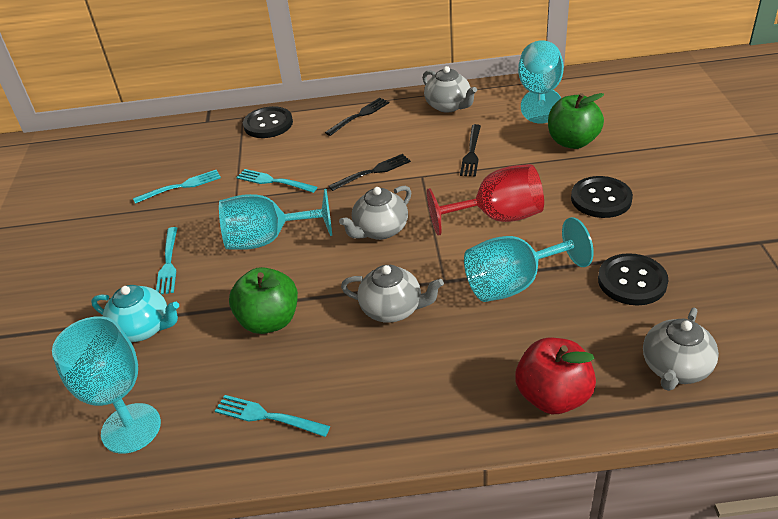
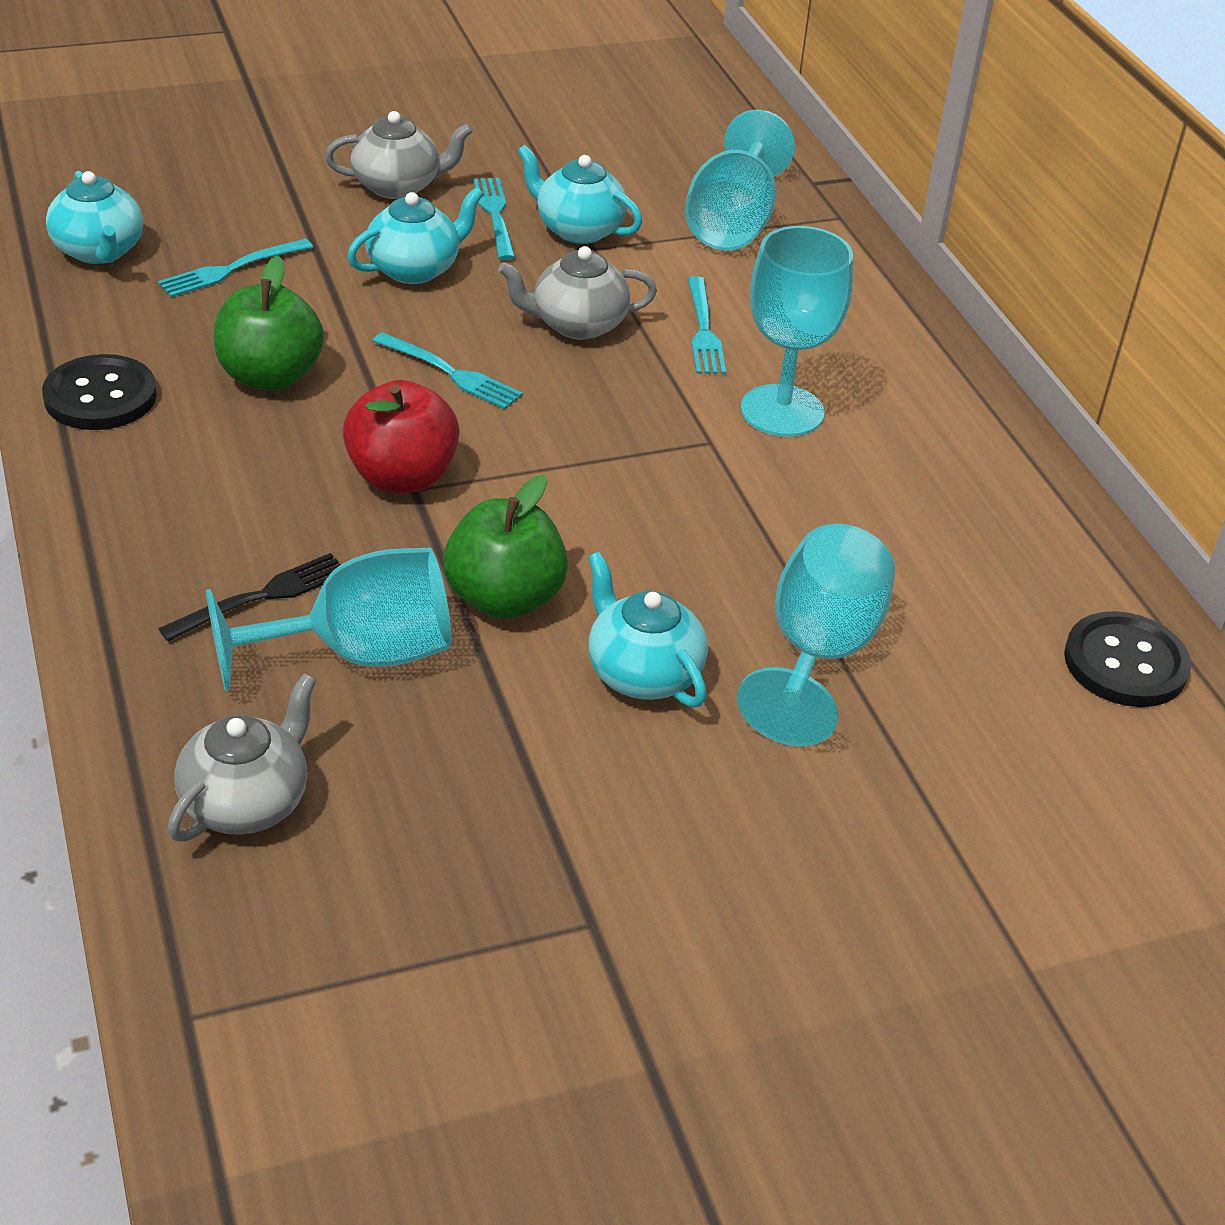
black button: 3 -> 2
black fork: 3 -> 1
grey teapot: 4 -> 3
red goblet: 1 -> 0
turquoise teapot: 1 -> 4

